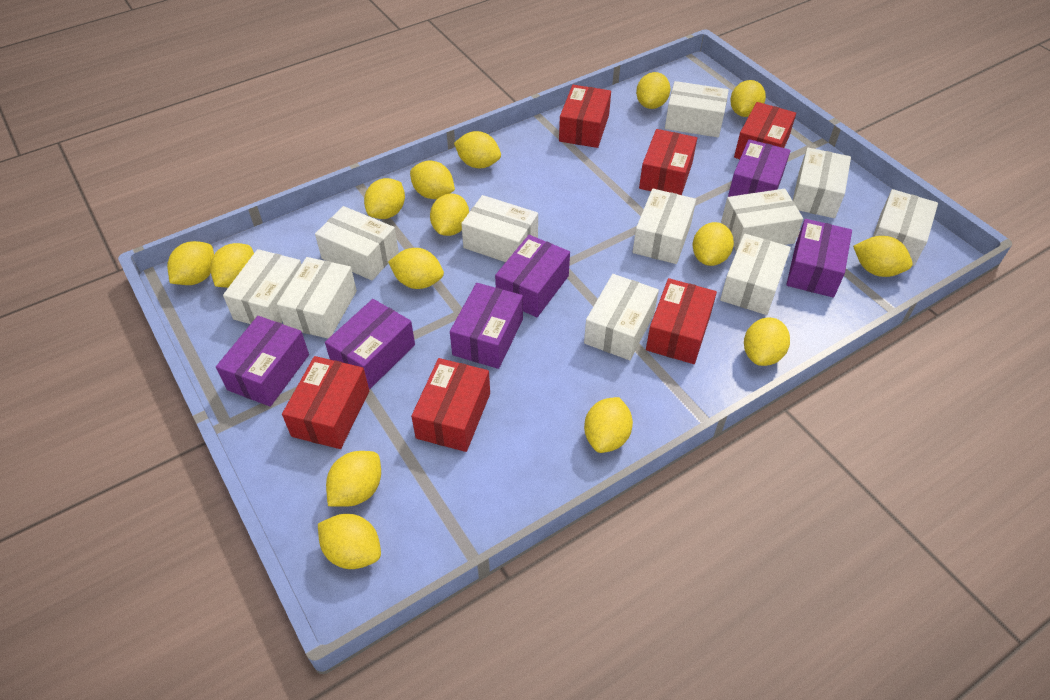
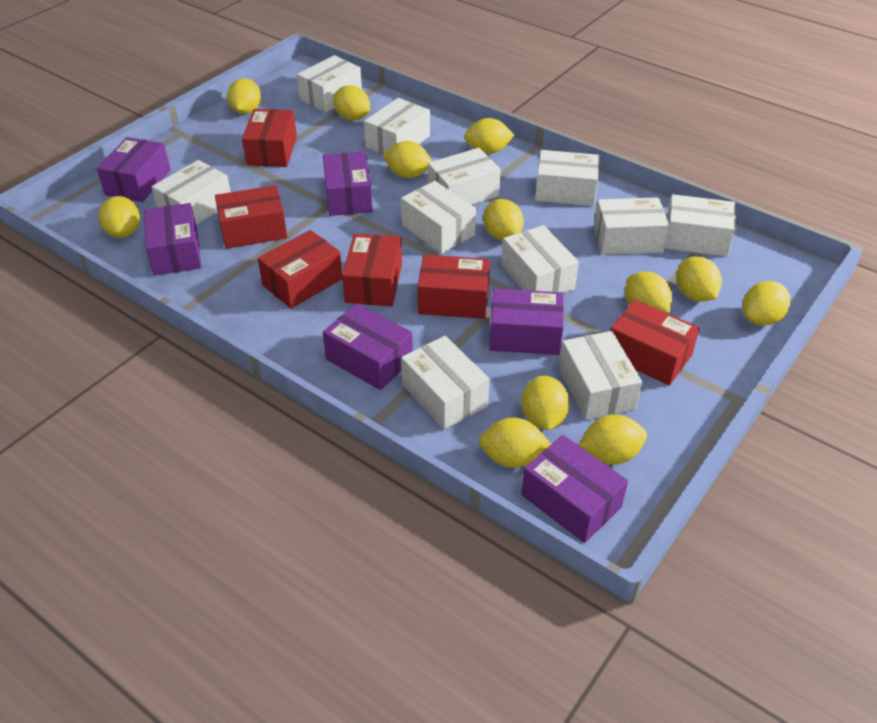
yellow lemon: 15 -> 12

